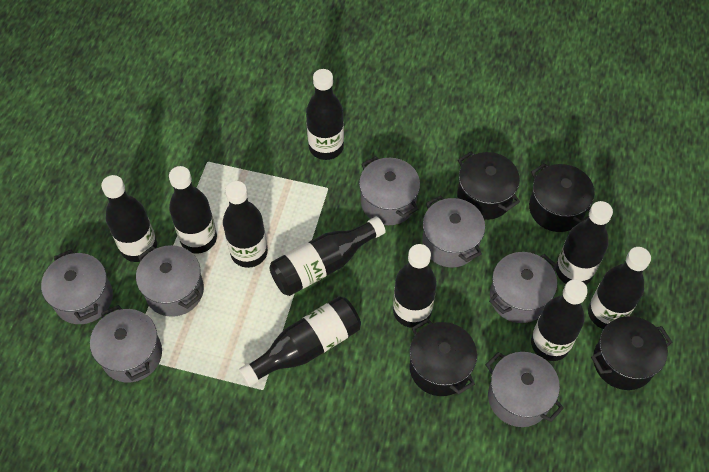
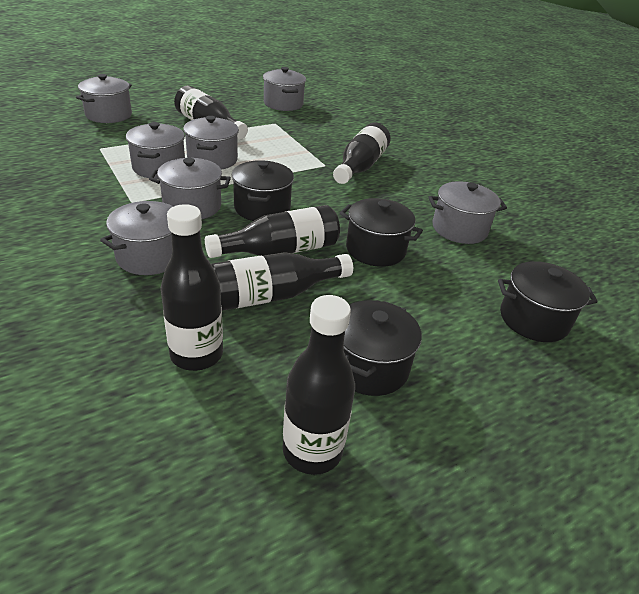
black bottle: 10 -> 6

